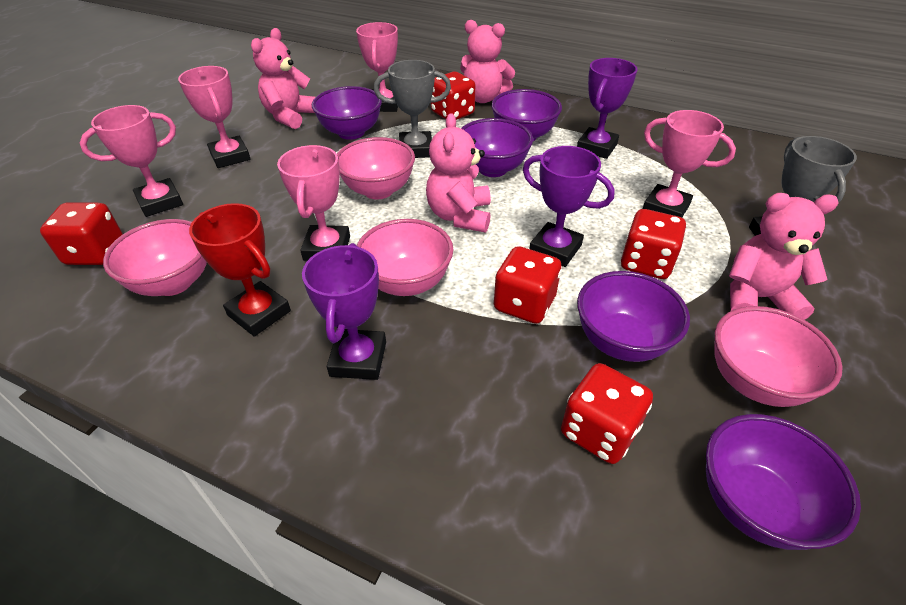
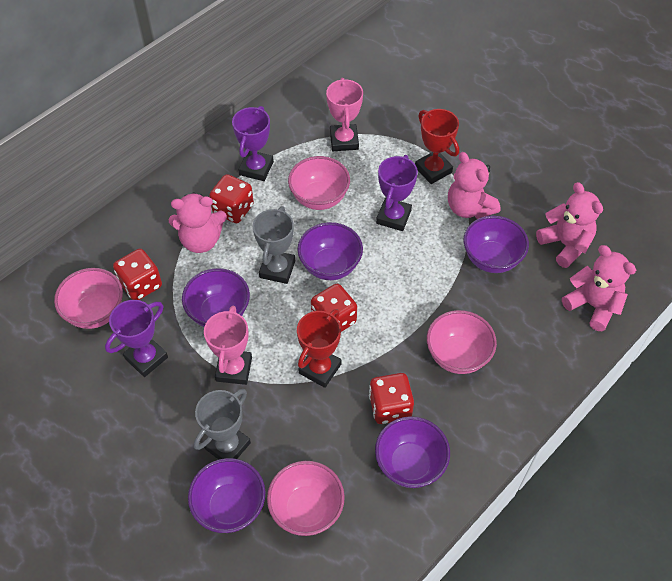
pink trophy: 5 -> 2
red dice: 5 -> 4
red trophy: 1 -> 2

